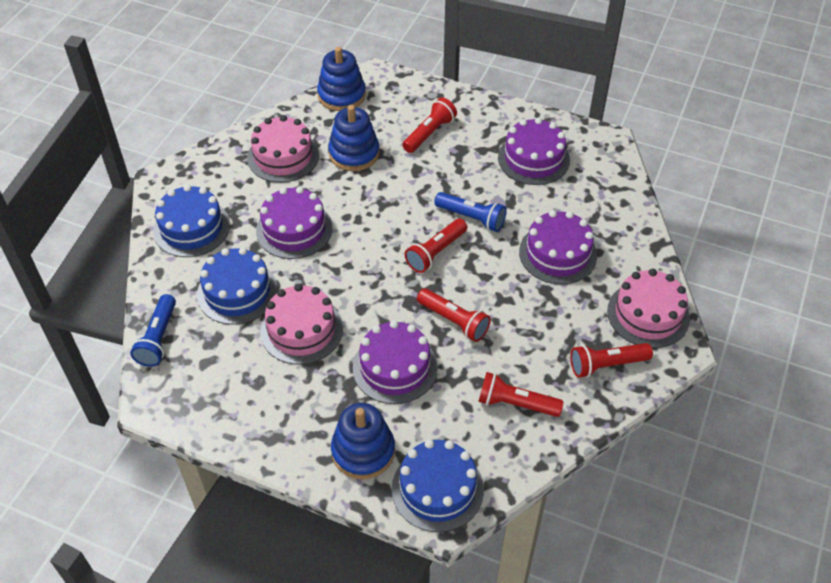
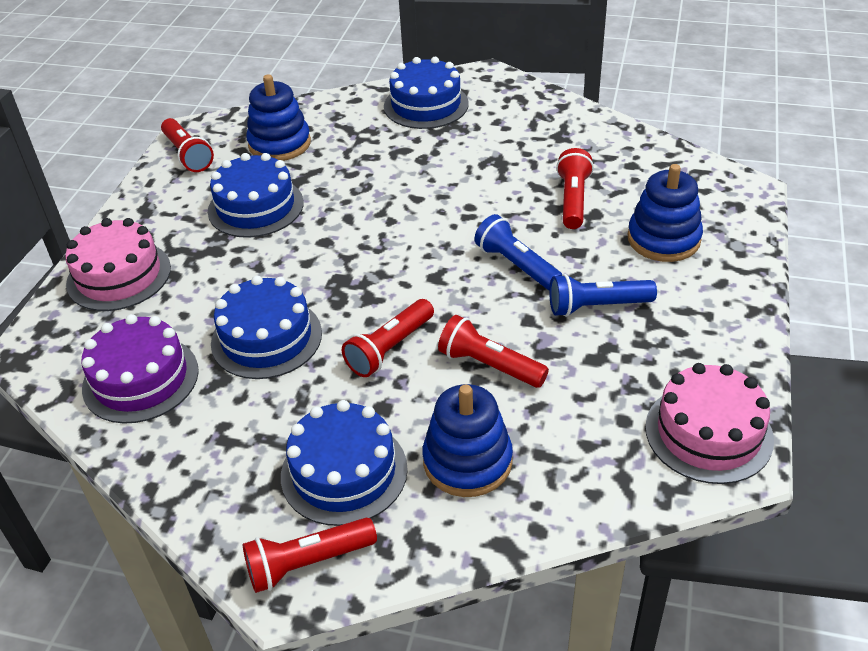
blue cake: 3 -> 4
pink cake: 3 -> 2
purple cake: 4 -> 1

